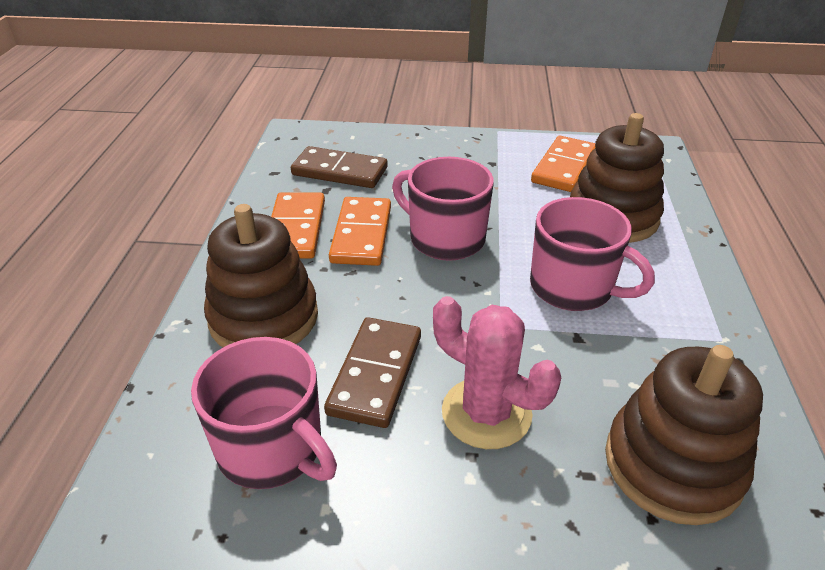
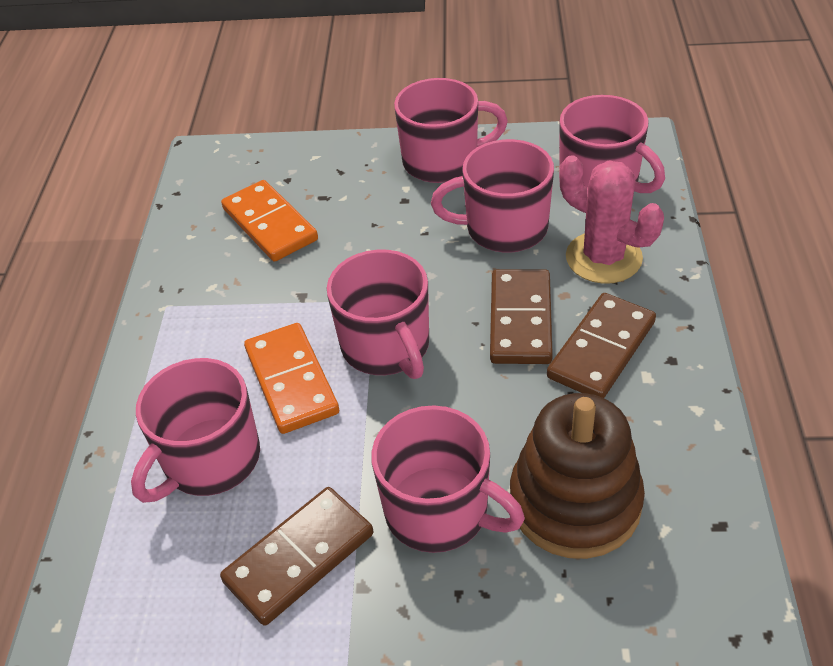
brown domino: 2 -> 3
brown stacking toy: 3 -> 1
orange domino: 3 -> 2
pink mug: 3 -> 6

